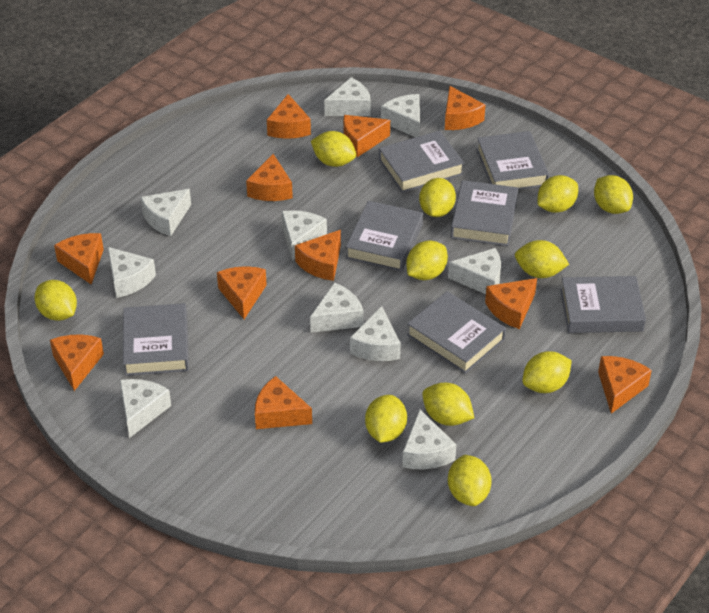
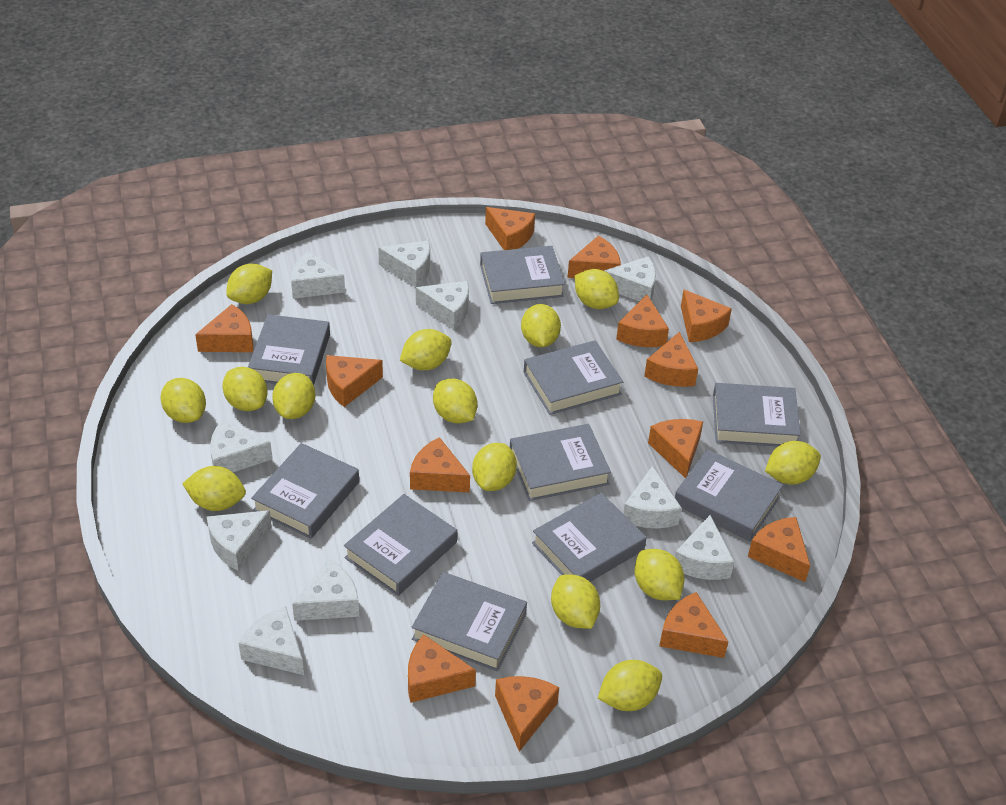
grey book: 7 -> 10
orange cheese: 11 -> 13
yellow lemon: 11 -> 14

